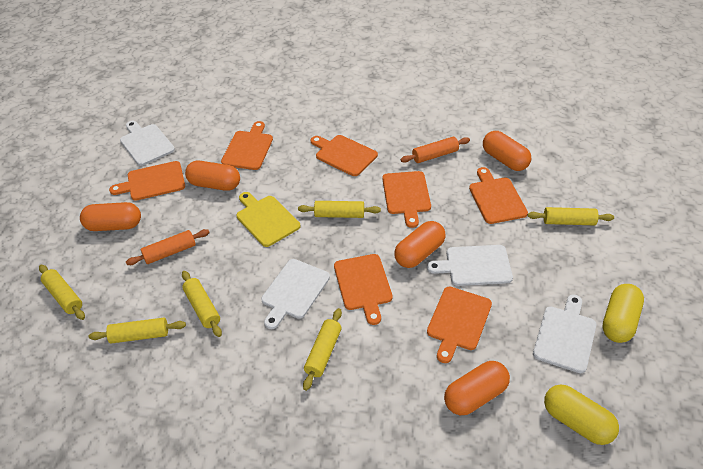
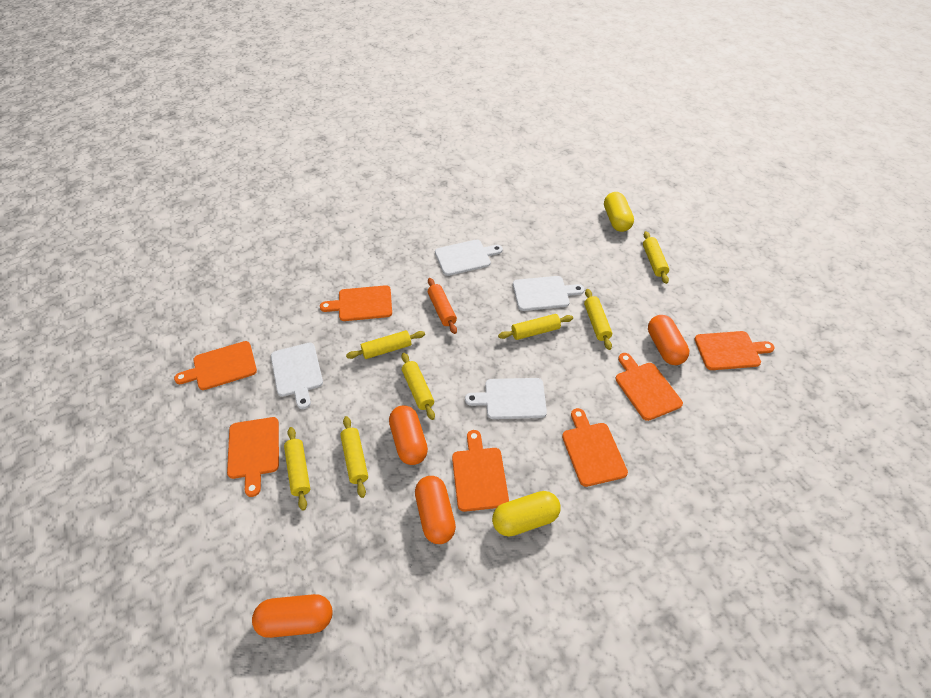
orange capsule: 5 -> 4
orange rolling pin: 2 -> 1
yellow cutting board: 1 -> 0
yellow rolling pin: 6 -> 7

